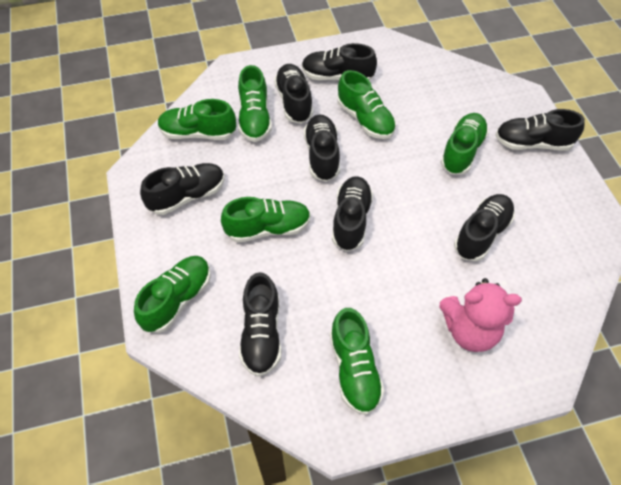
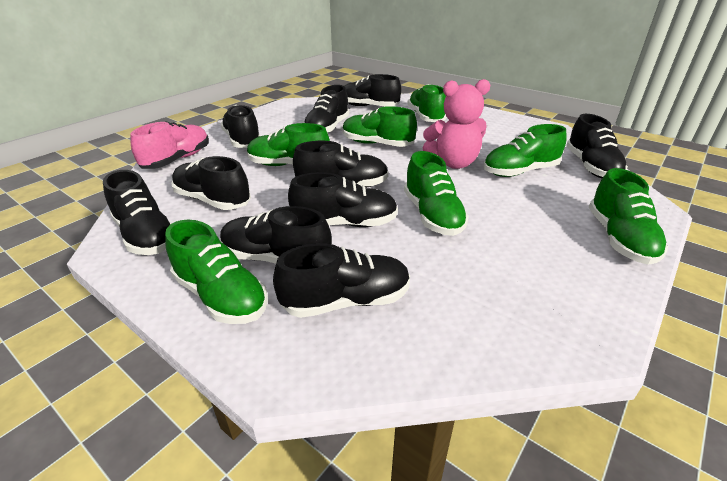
black shoe: 8 -> 10
pink shoe: 0 -> 1

